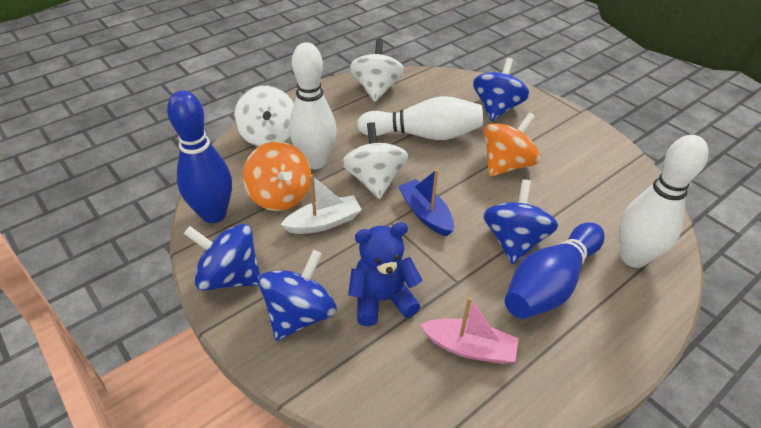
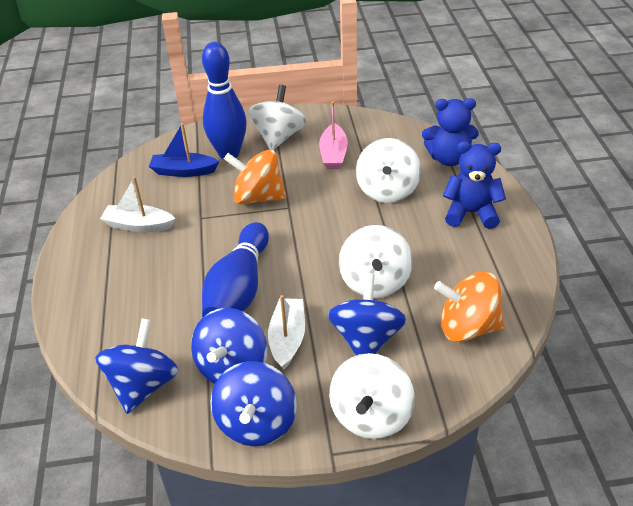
blue teddy bear: 1 -> 2
white boat: 1 -> 2
white bowling pin: 3 -> 0
white spinning top: 3 -> 4

